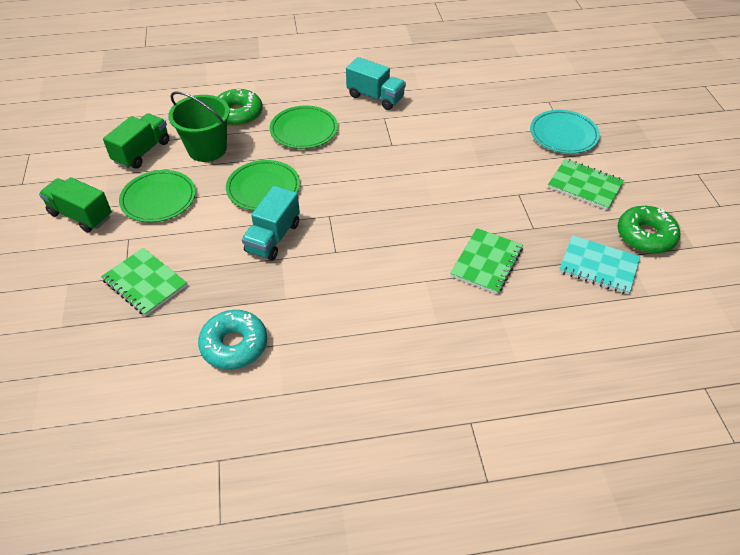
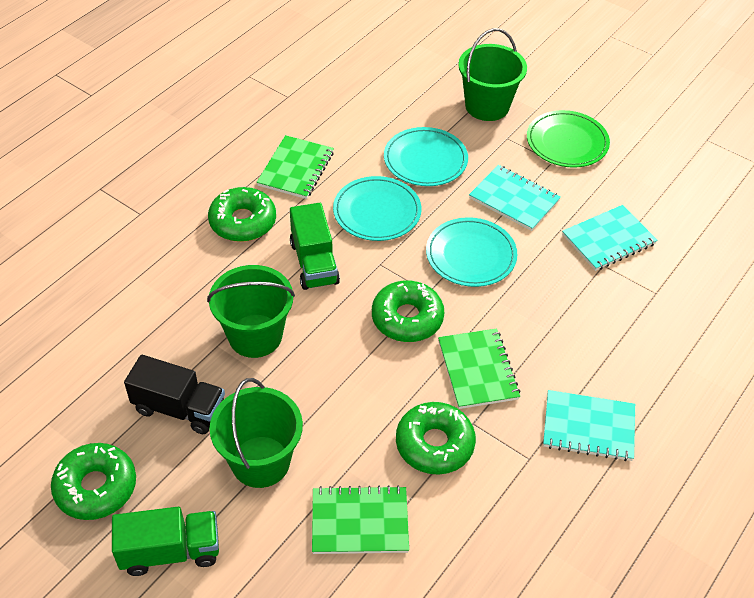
black truck: 0 -> 1
green bucket: 1 -> 3
green donut: 2 -> 4
green plate: 3 -> 1
turquoise donut: 1 -> 0
turquoise notebook: 1 -> 3
turquoise plate: 1 -> 3
turquoise truck: 2 -> 0

